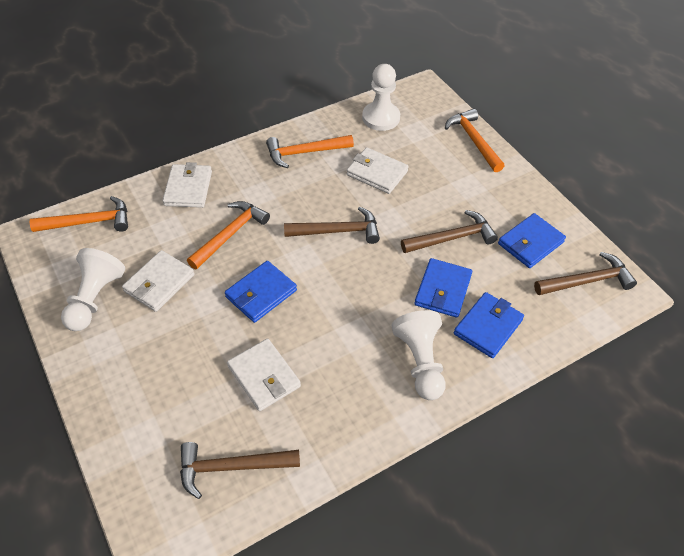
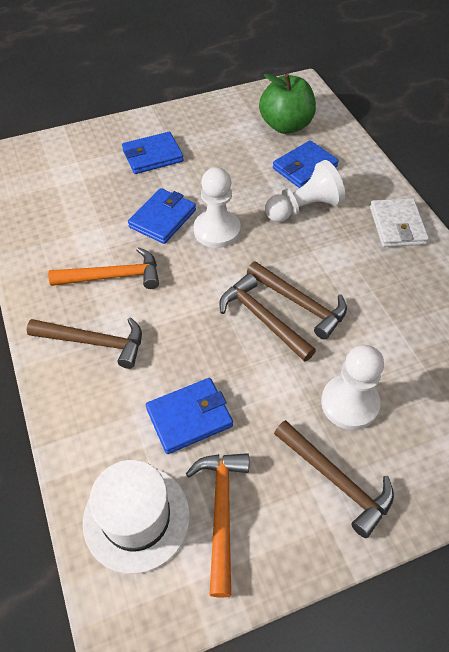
green apple: 0 -> 1
orange hammer: 4 -> 2
white hat: 0 -> 1
white wallet: 4 -> 1

